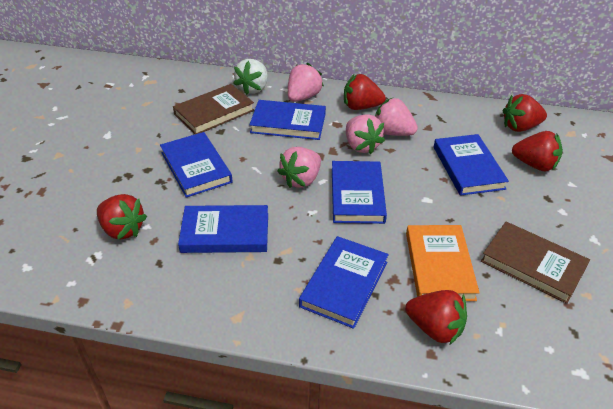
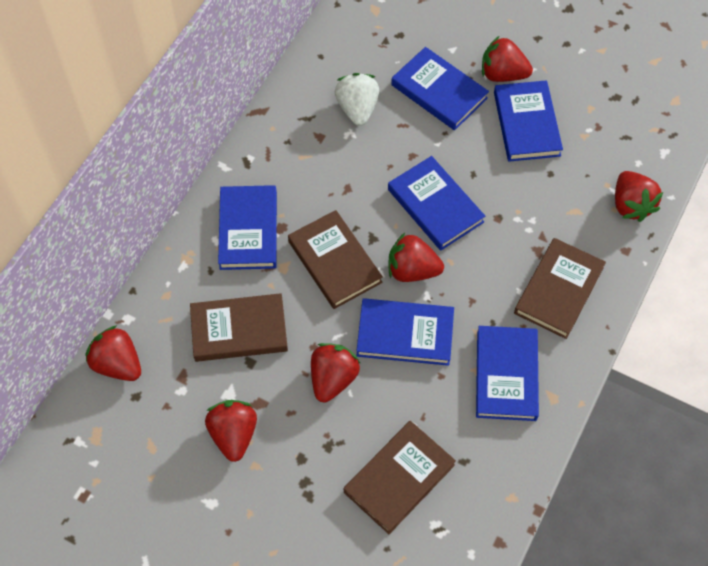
brown book: 2 -> 4
orange book: 1 -> 0
pink strawberry: 4 -> 0
red strawberry: 5 -> 6

